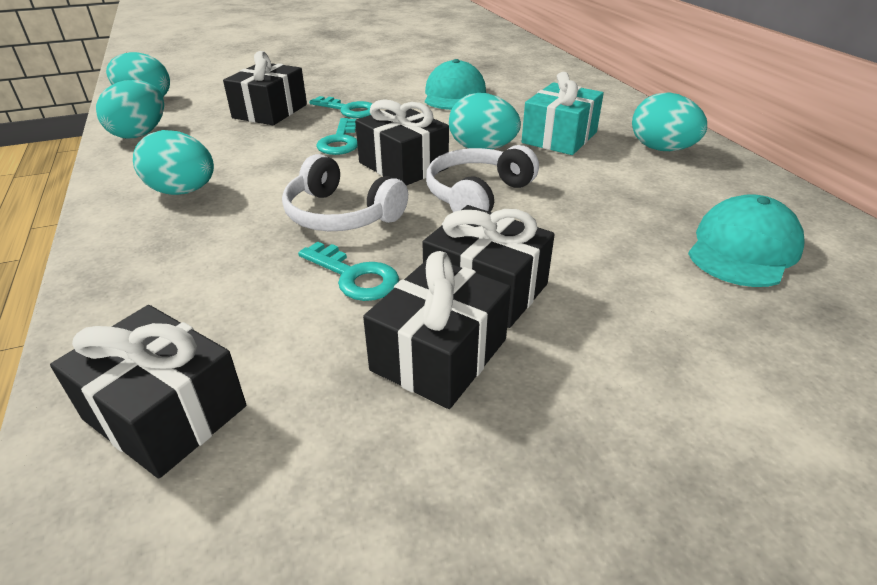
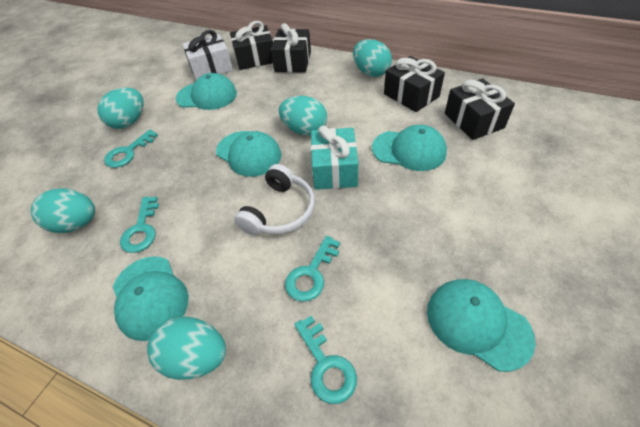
black gift: 5 -> 4
turquoise cap: 2 -> 5
turquoise key: 3 -> 4
white gift: 0 -> 1
white headphones: 2 -> 1

